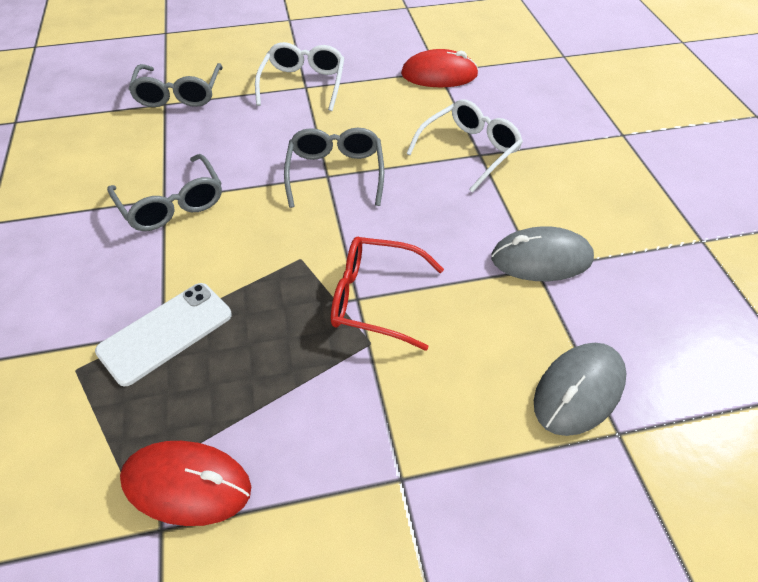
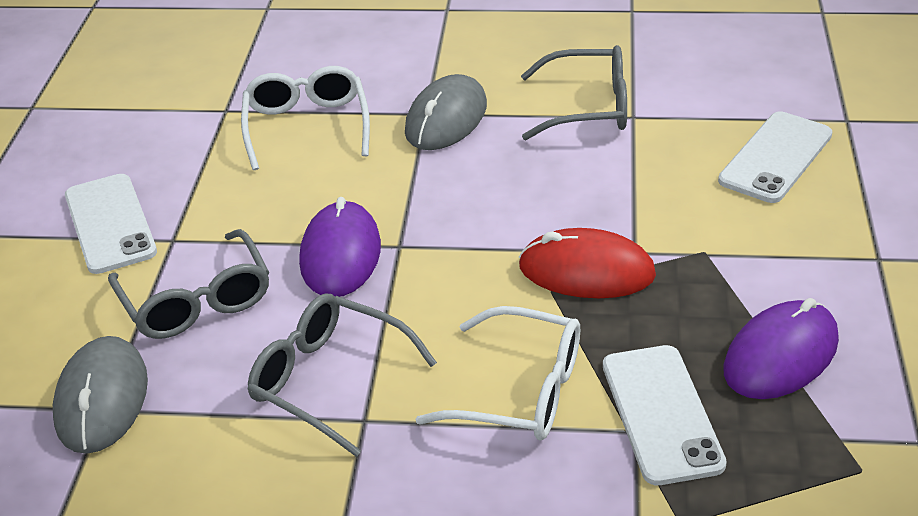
purple mouse: 0 -> 2
red glasses: 1 -> 0
red mouse: 2 -> 1
white phone: 1 -> 3

